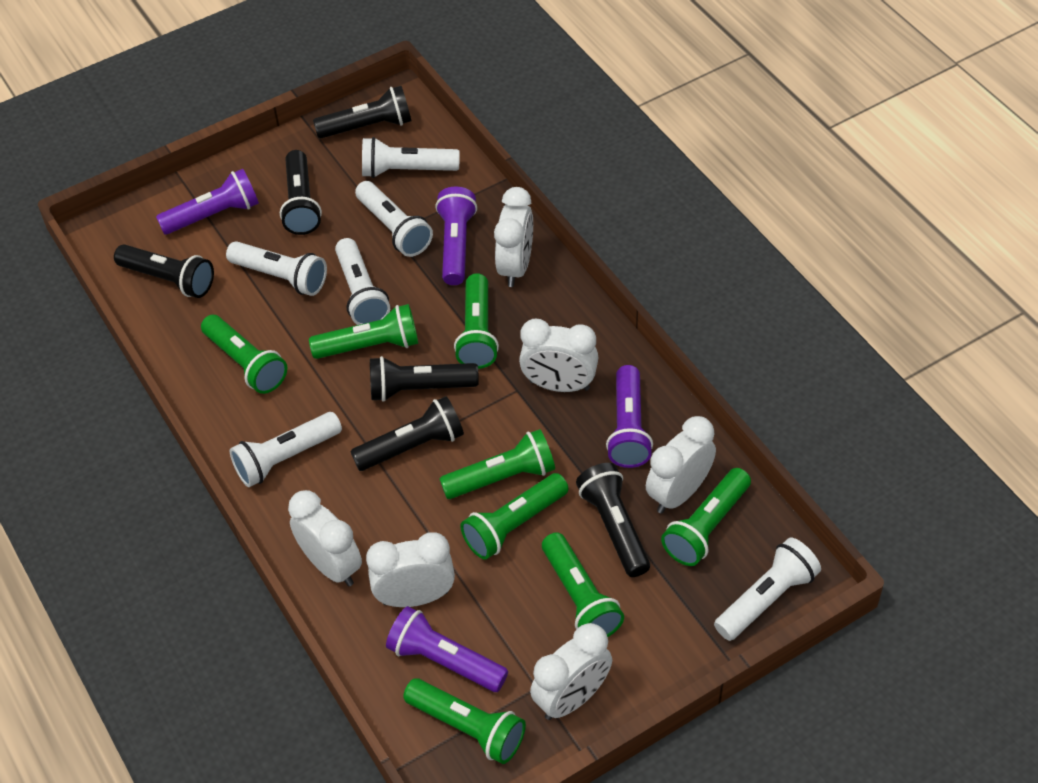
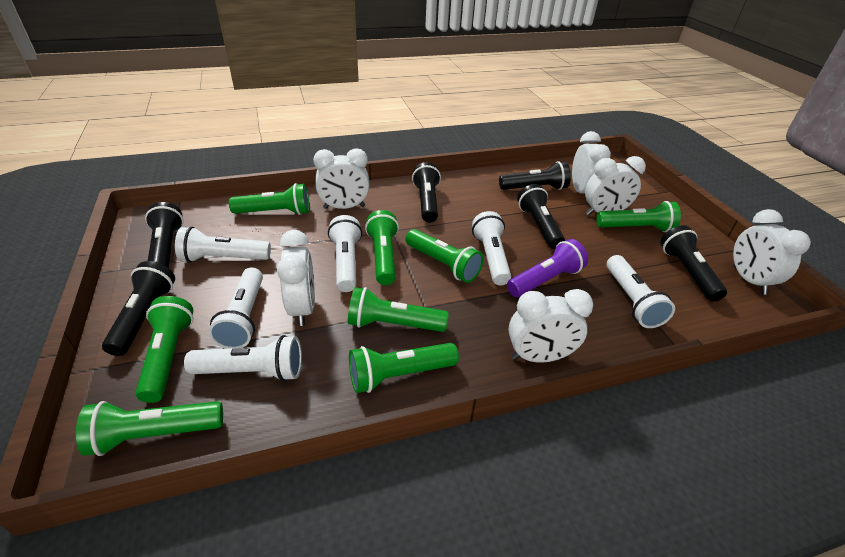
purple flashlight: 4 -> 1

